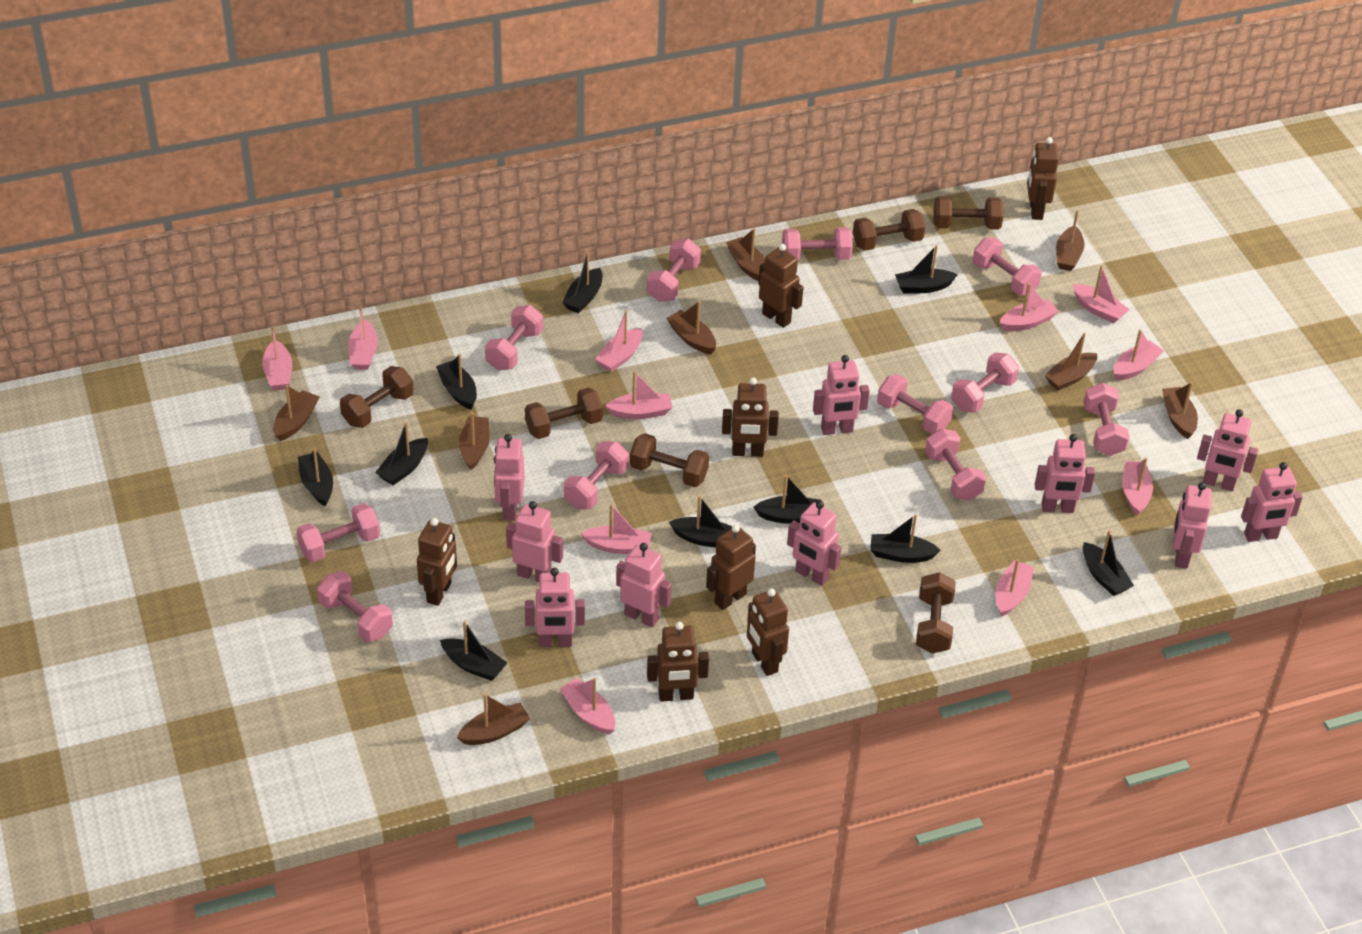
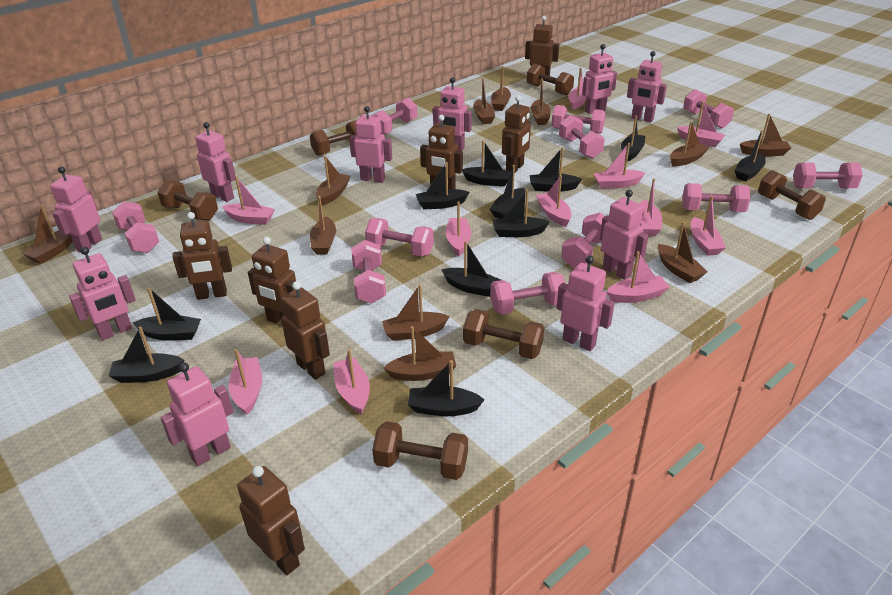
black boat: 10 -> 11
brown boat: 8 -> 11

